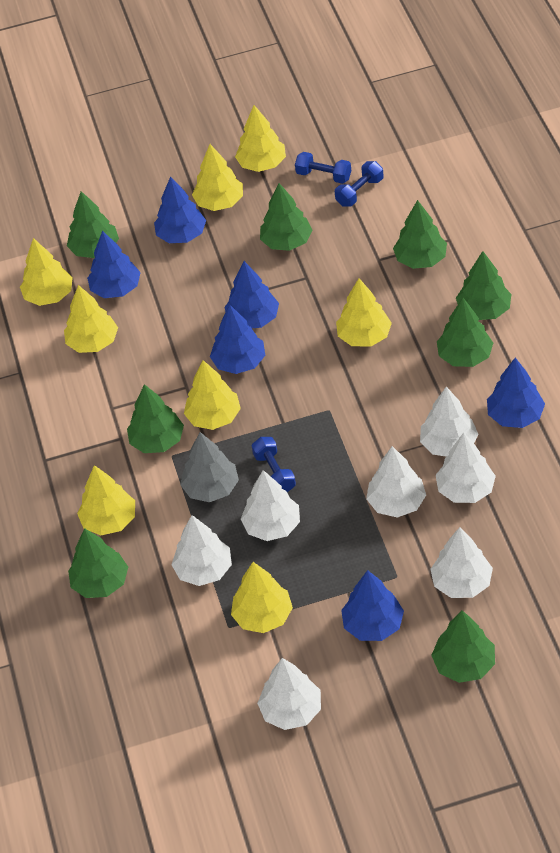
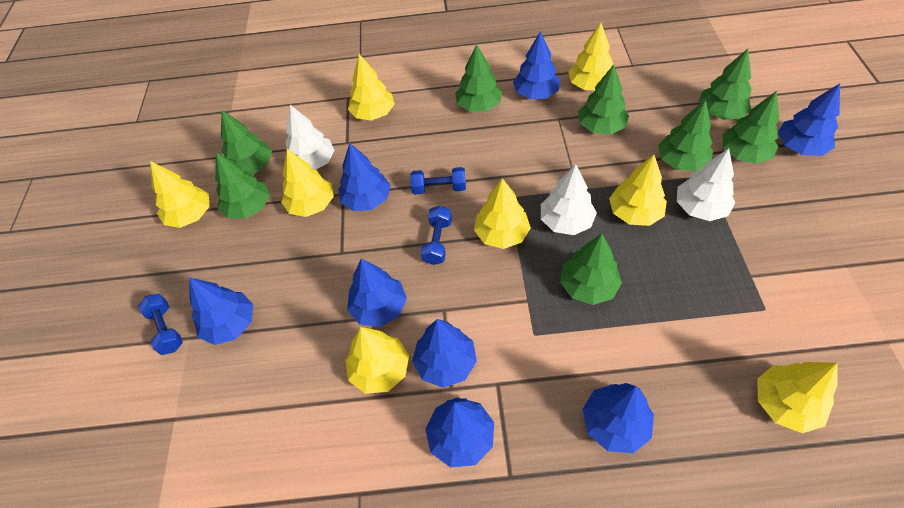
blue tree: 6 -> 8
grey tree: 1 -> 0
white tree: 7 -> 3

